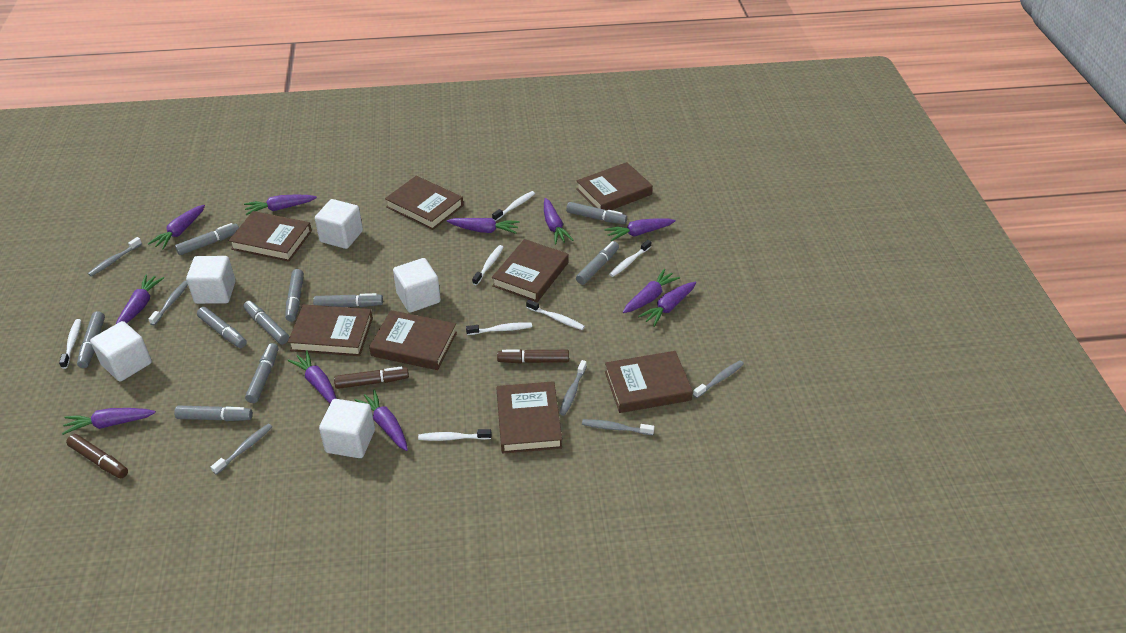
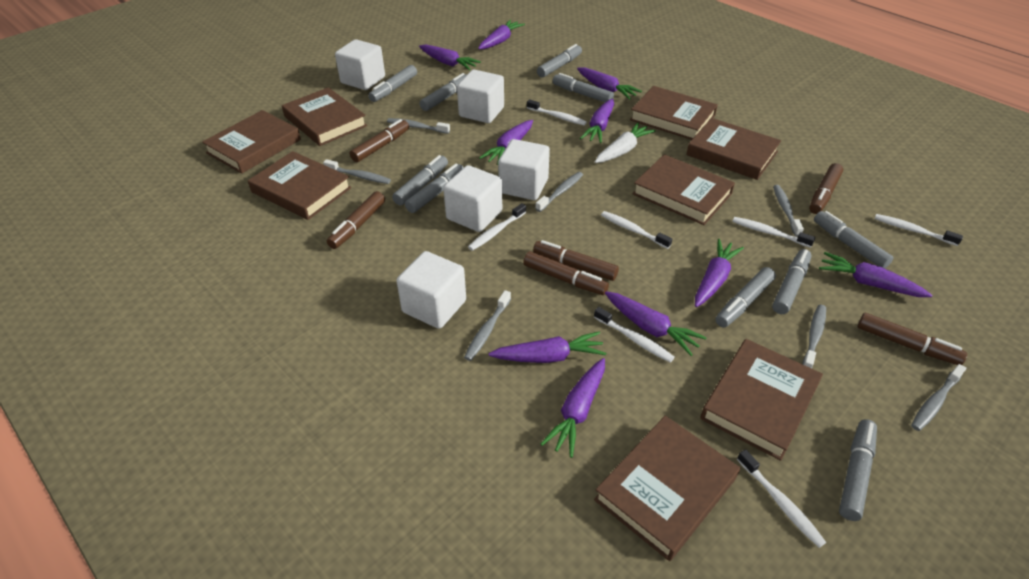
brown marker: 3 -> 6
grey toothbrush: 6 -> 7
purple carrot: 11 -> 10
white carrot: 0 -> 1

